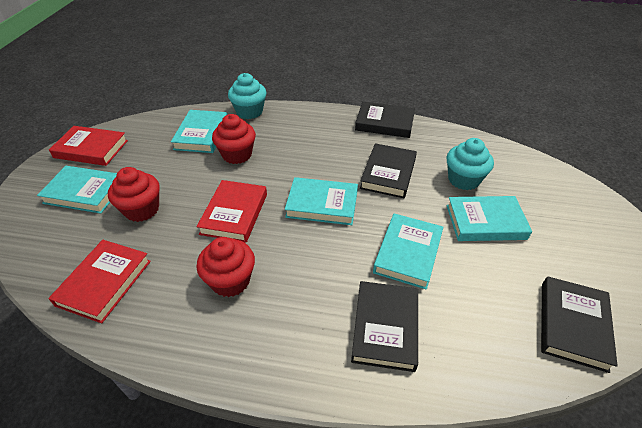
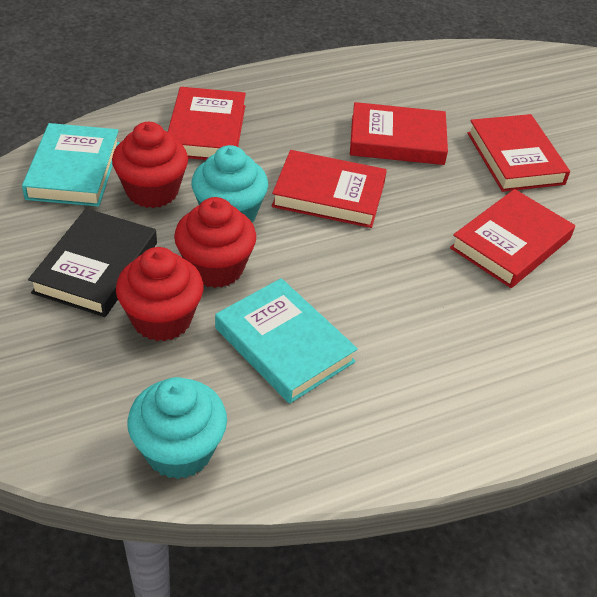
black book: 4 -> 1
red book: 3 -> 5
turquoise book: 5 -> 2

